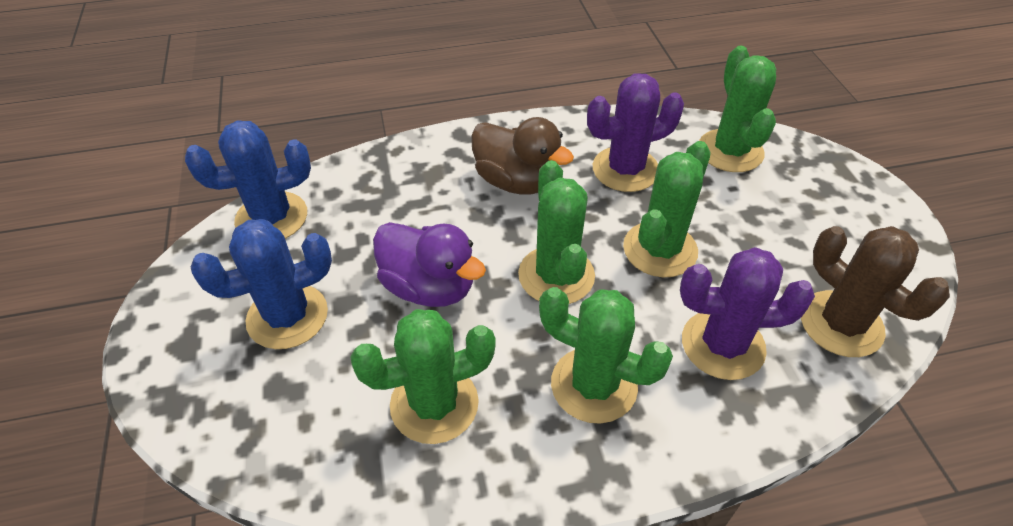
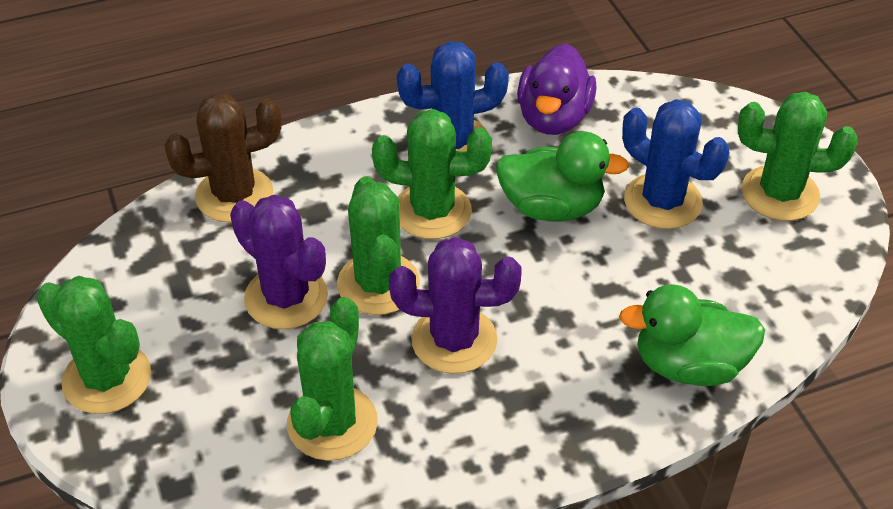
brown duck: 1 -> 0
green duck: 0 -> 2

